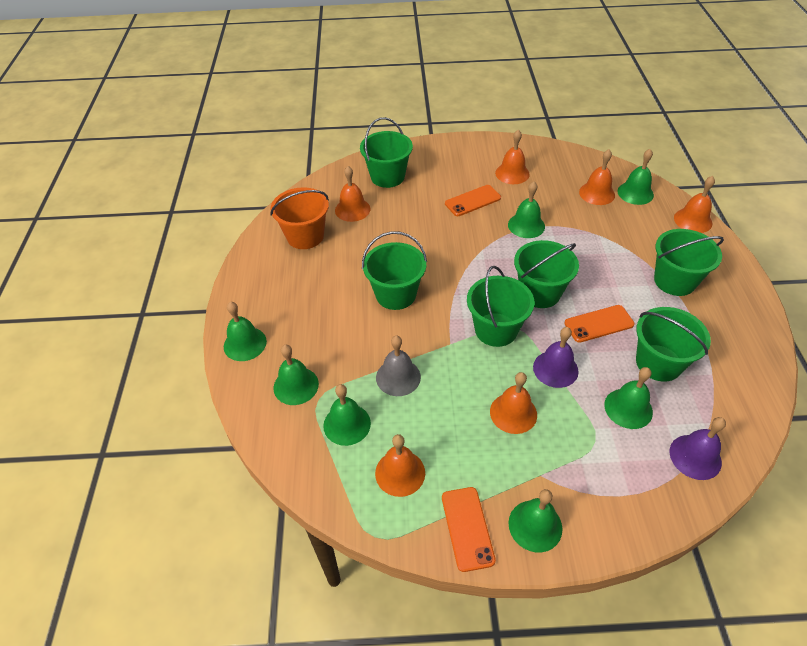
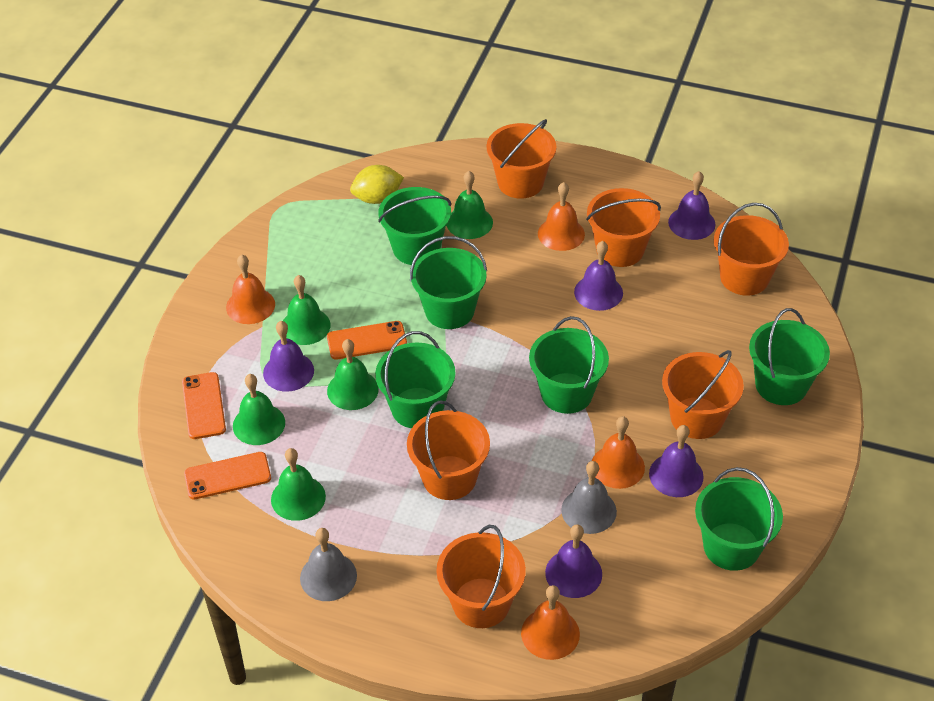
green bell: 7 -> 5
grey bell: 1 -> 2
orange bell: 6 -> 4
orange bucket: 1 -> 6
purple bell: 2 -> 5
yellow lemon: 0 -> 1

